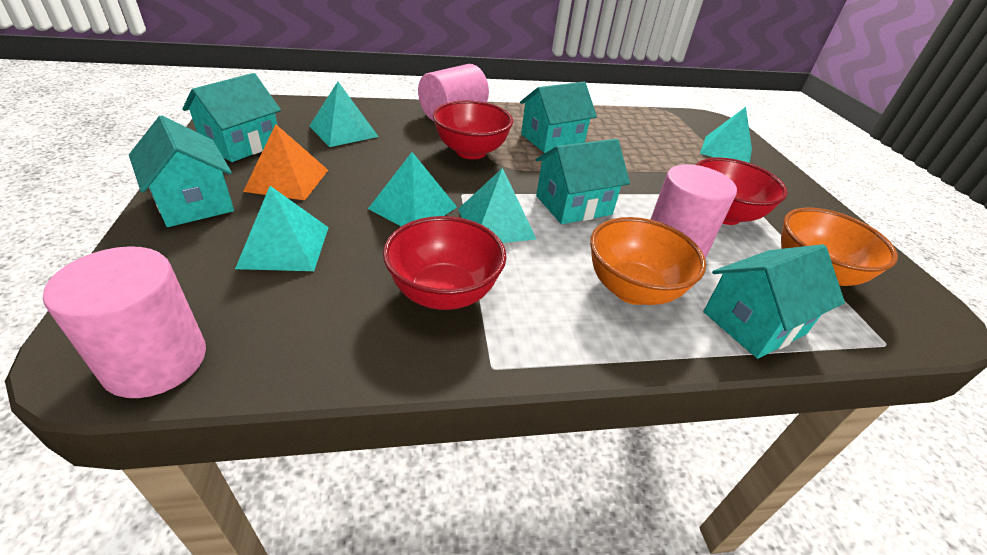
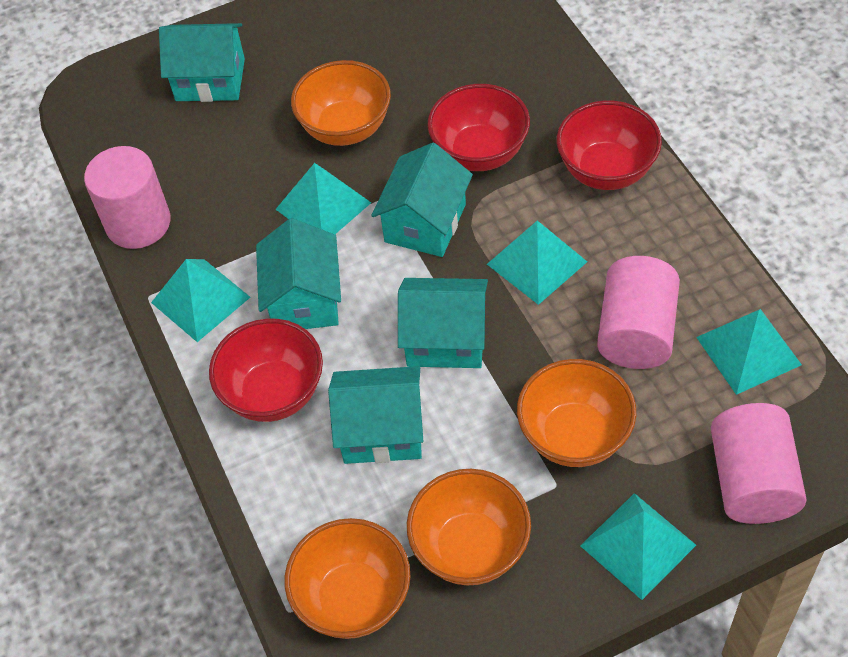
orange bowl: 2 -> 4
orange pyramid: 1 -> 0

